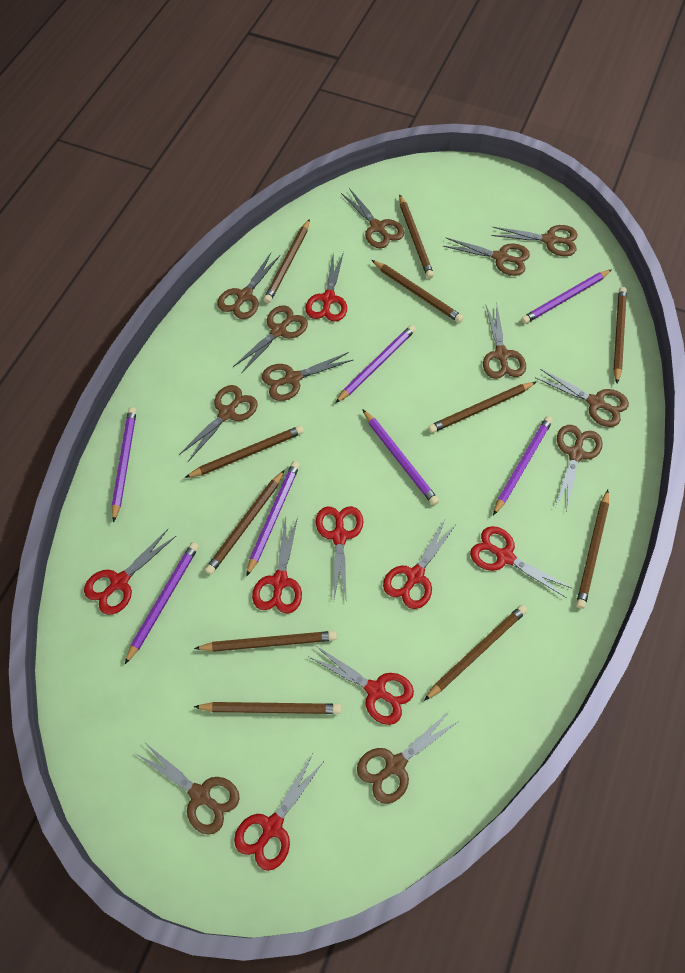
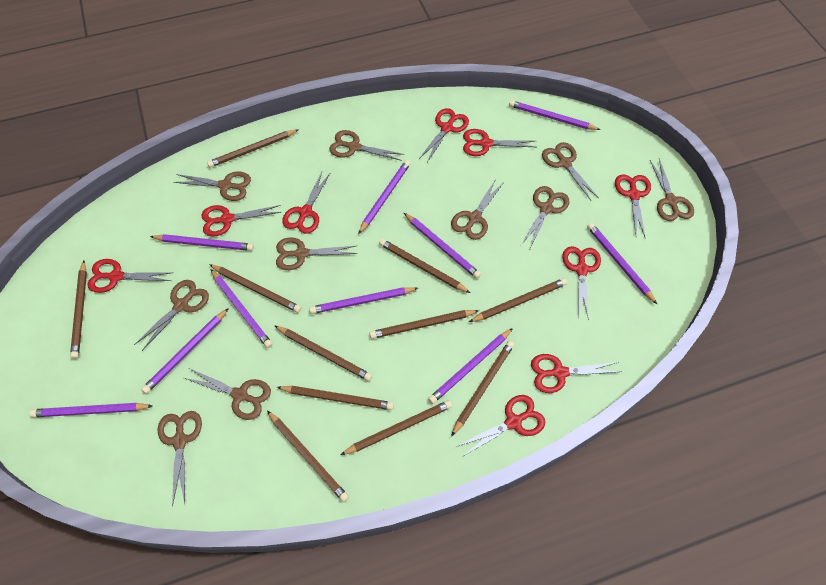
brown scissors: 12 -> 10
purple pencil: 7 -> 10
red scissors: 8 -> 9

